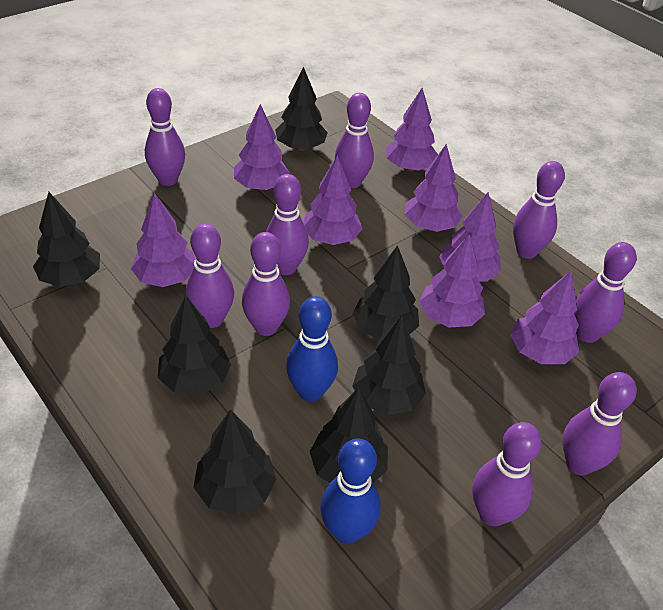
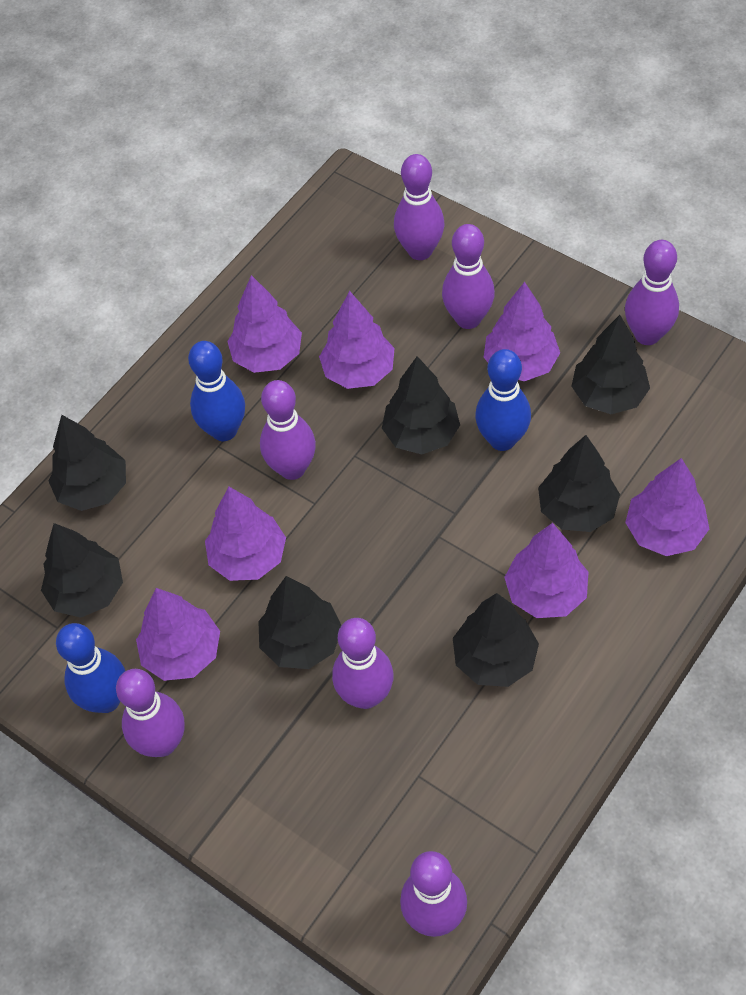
blue bowling pin: 2 -> 3
purple bowling pin: 9 -> 7
purple tree: 8 -> 7

